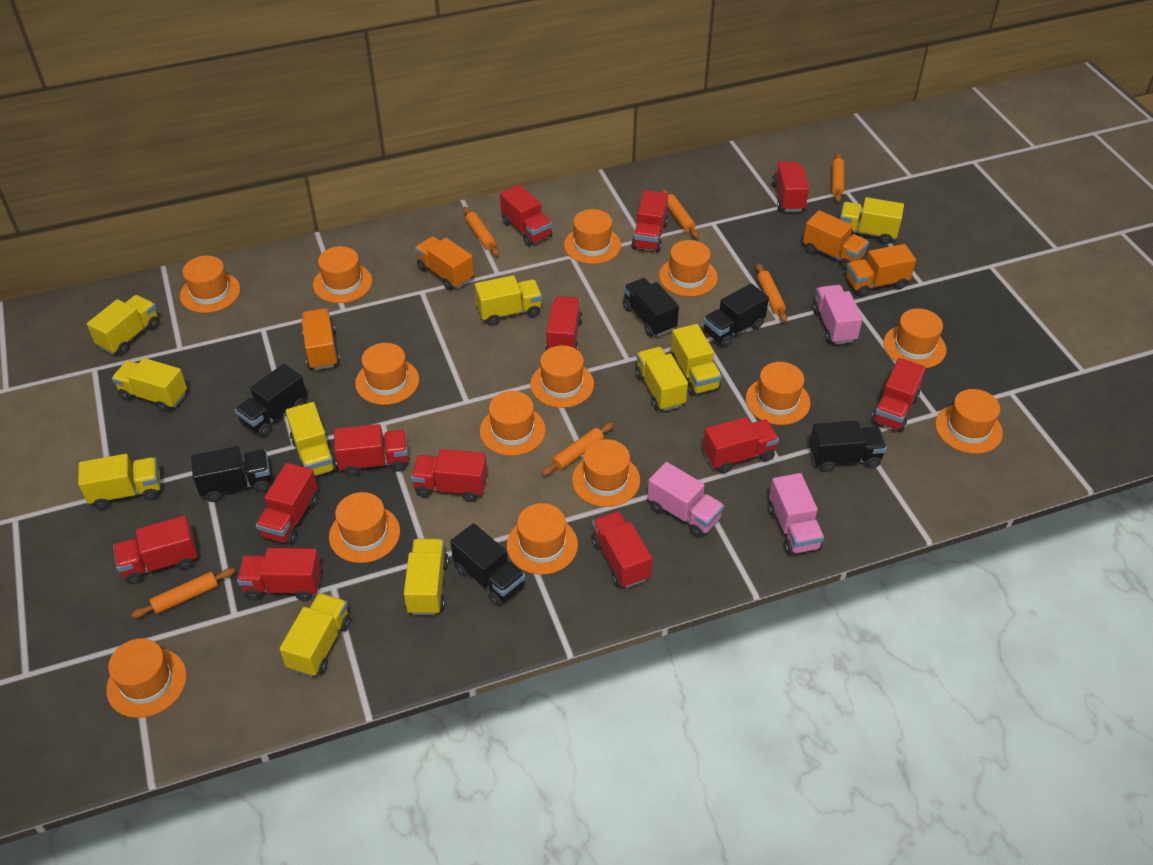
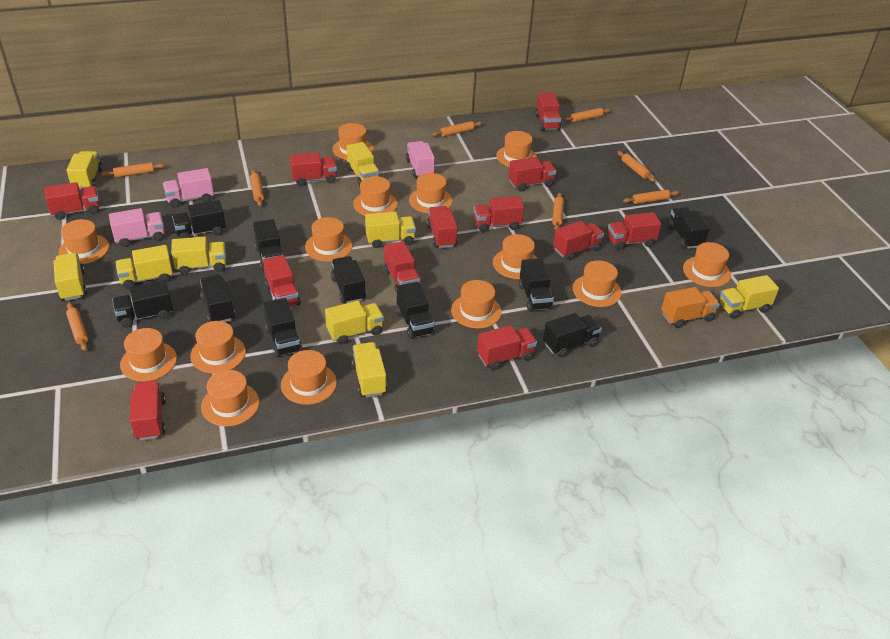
black truck: 6 -> 10
orange rolling pin: 6 -> 8
orange truck: 4 -> 1
yellow truck: 10 -> 9

